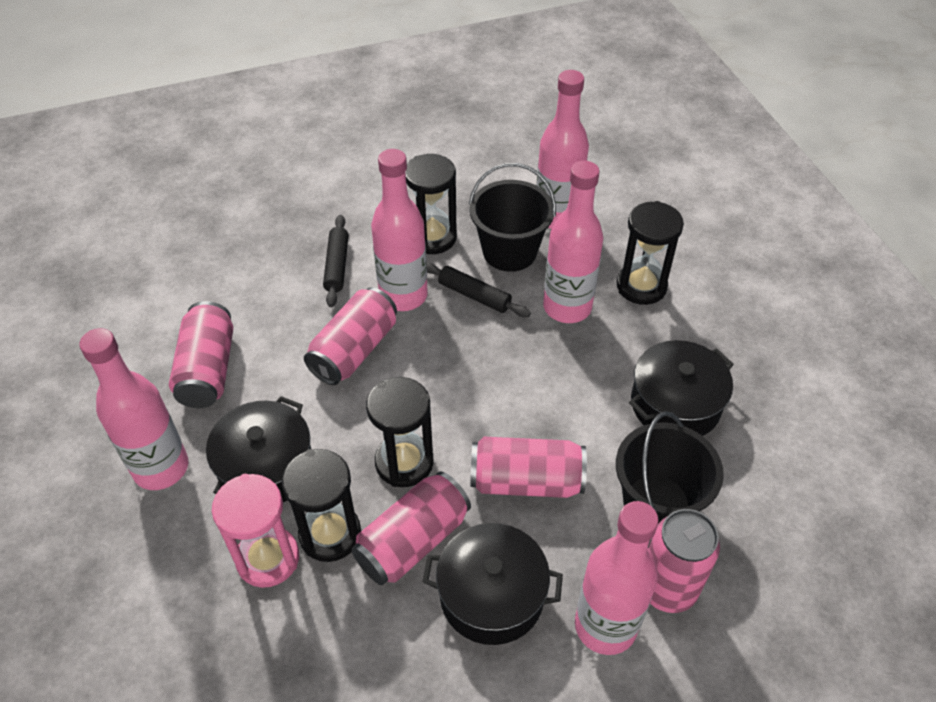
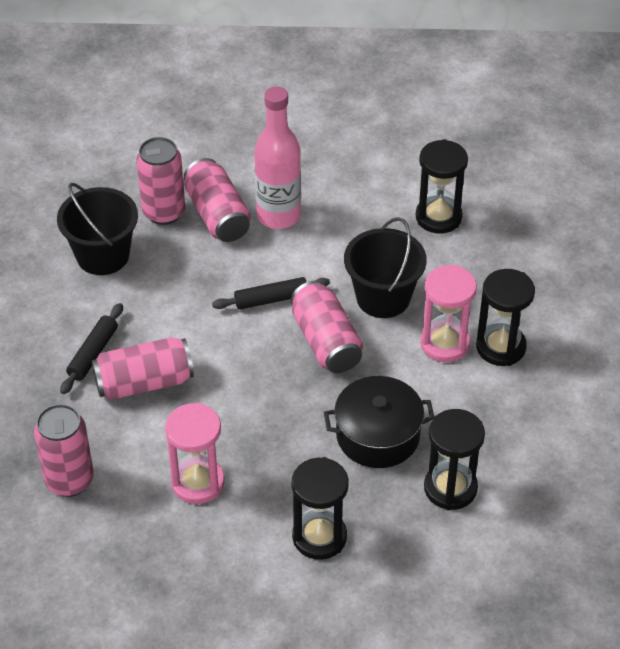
black pot: 3 -> 1
pink bottle: 5 -> 1
pink hourglass: 1 -> 2

